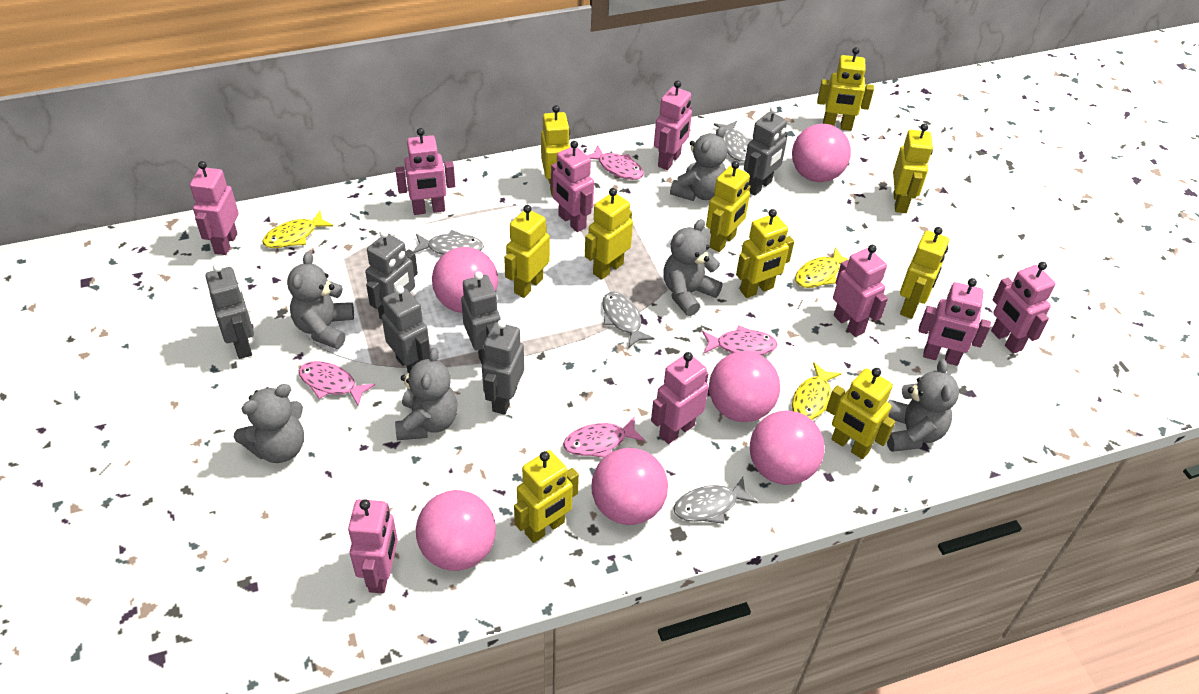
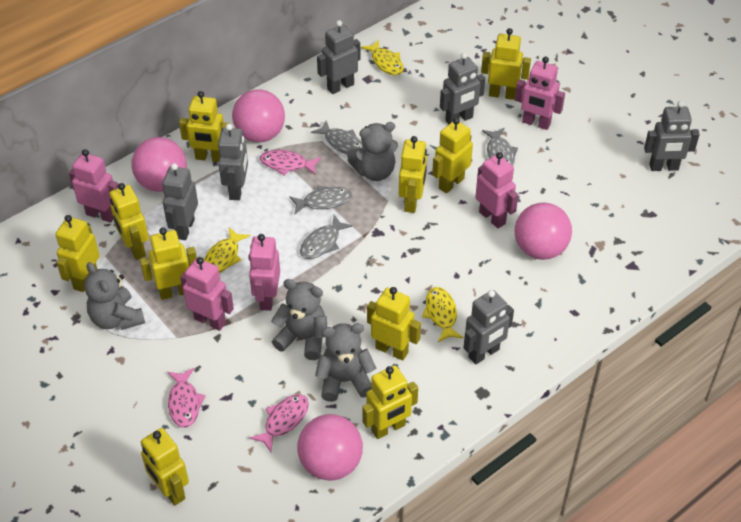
grey teddy bear: 6 -> 4
pink ball: 6 -> 4
pink fish: 4 -> 3
pink robot: 9 -> 5

